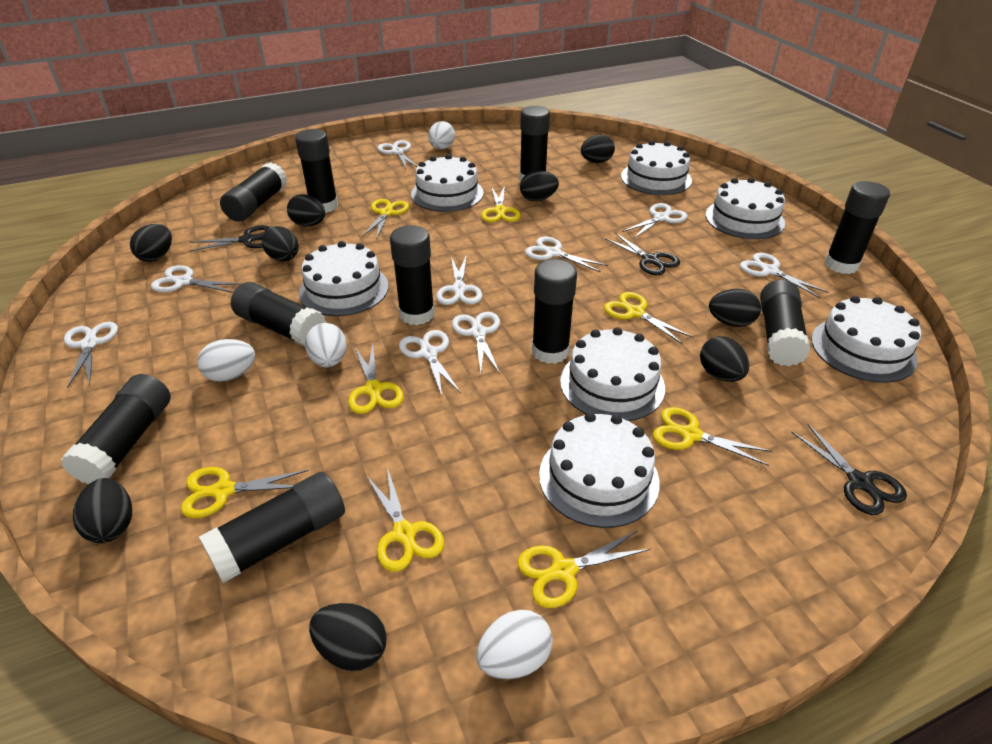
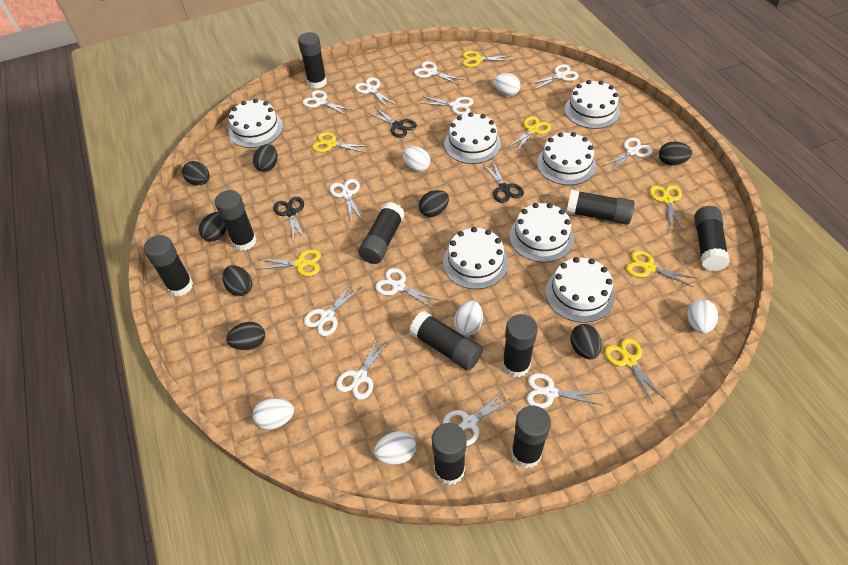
black egg: 9 -> 8
white egg: 4 -> 6
white scissors: 9 -> 12
yellow scissors: 8 -> 7

